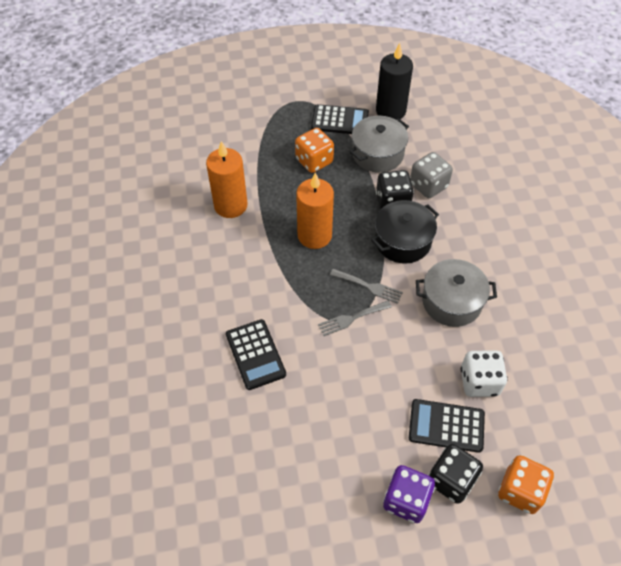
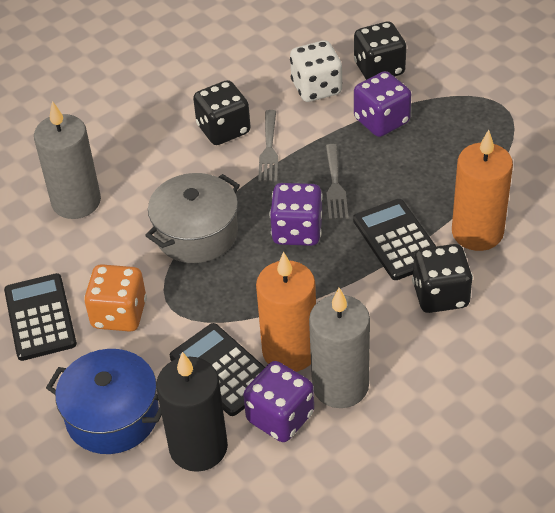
black dice: 2 -> 3
black pot: 1 -> 0
blue pot: 0 -> 1
grey candle: 0 -> 2
grey dice: 1 -> 0
grey pot: 2 -> 1
orange dice: 2 -> 1
purple dice: 1 -> 3

